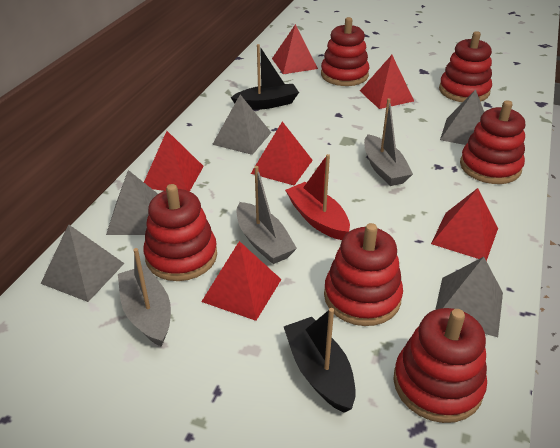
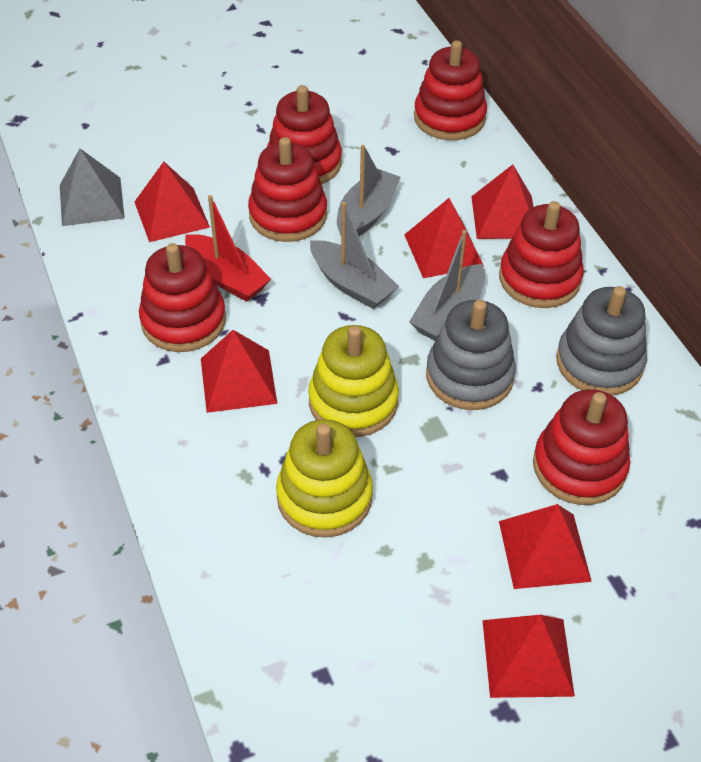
black boat: 2 -> 0
grey pyramid: 5 -> 1
grey stacking toy: 0 -> 2
yellow stacking toy: 0 -> 2

